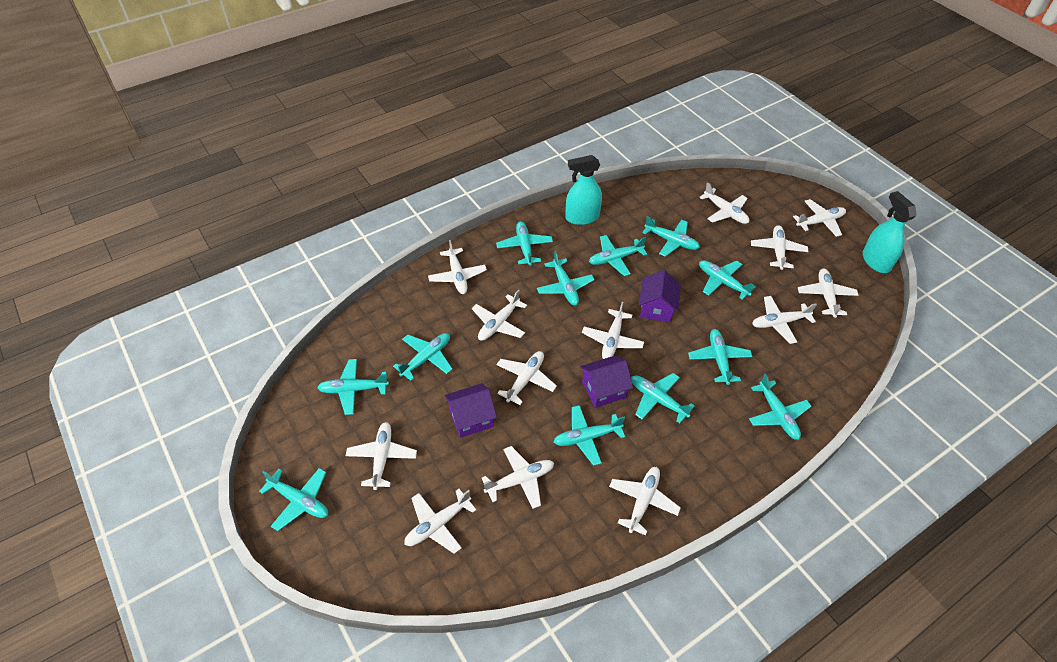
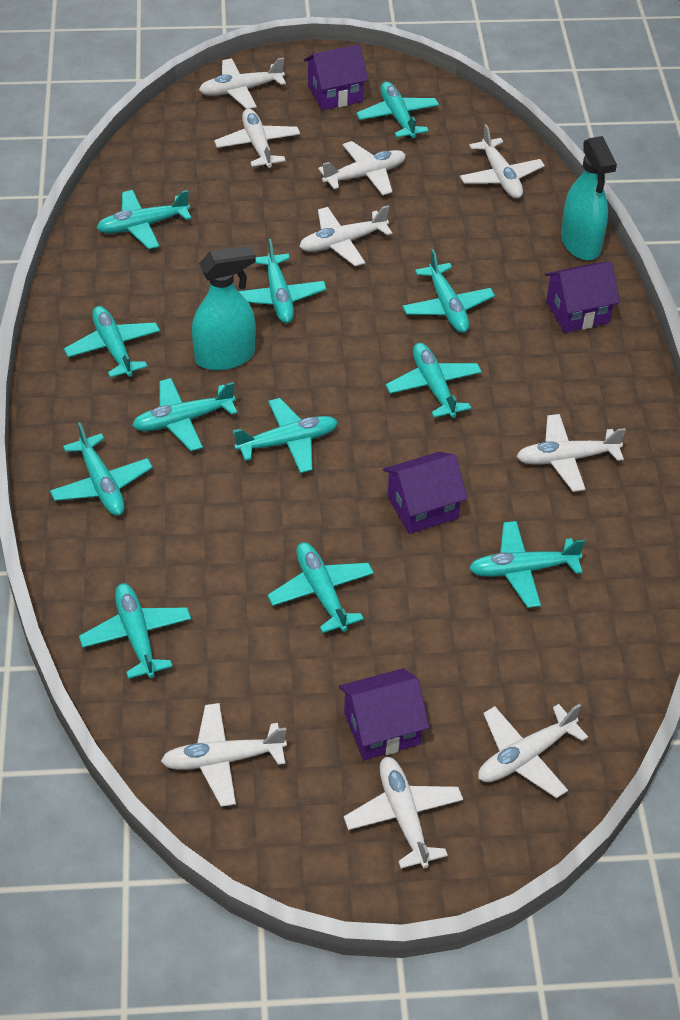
purple house: 3 -> 4
white plane: 13 -> 9

